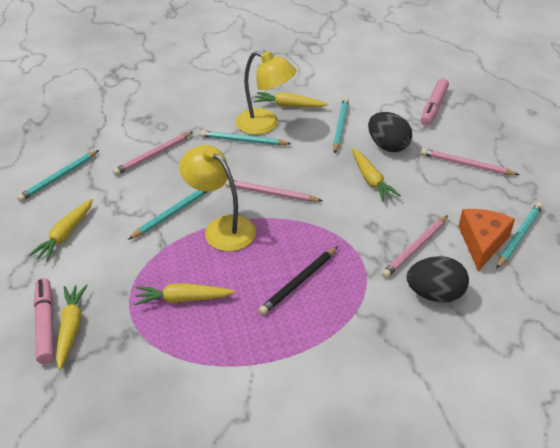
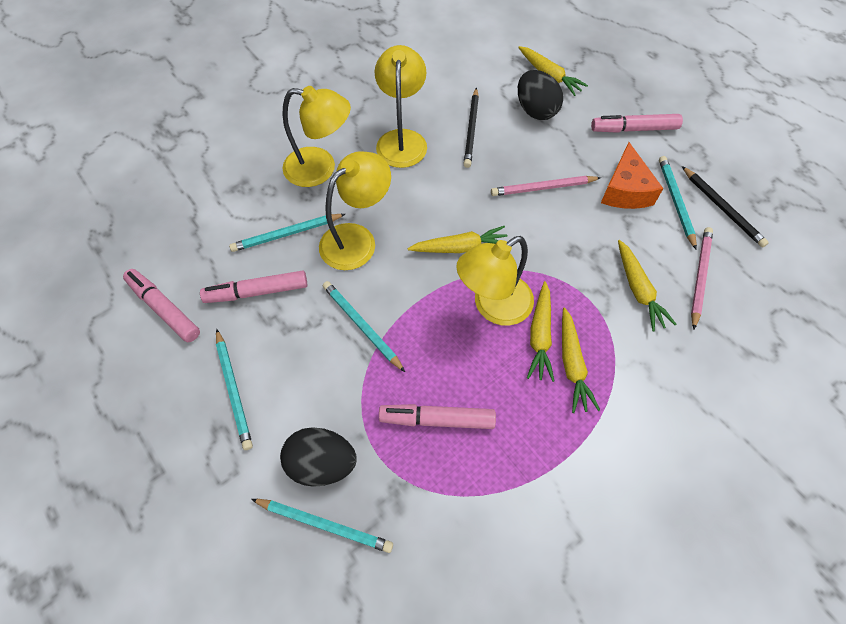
black pencil: 1 -> 2
pink marker: 2 -> 4
pink pencil: 4 -> 2
yellow lamp: 2 -> 4

